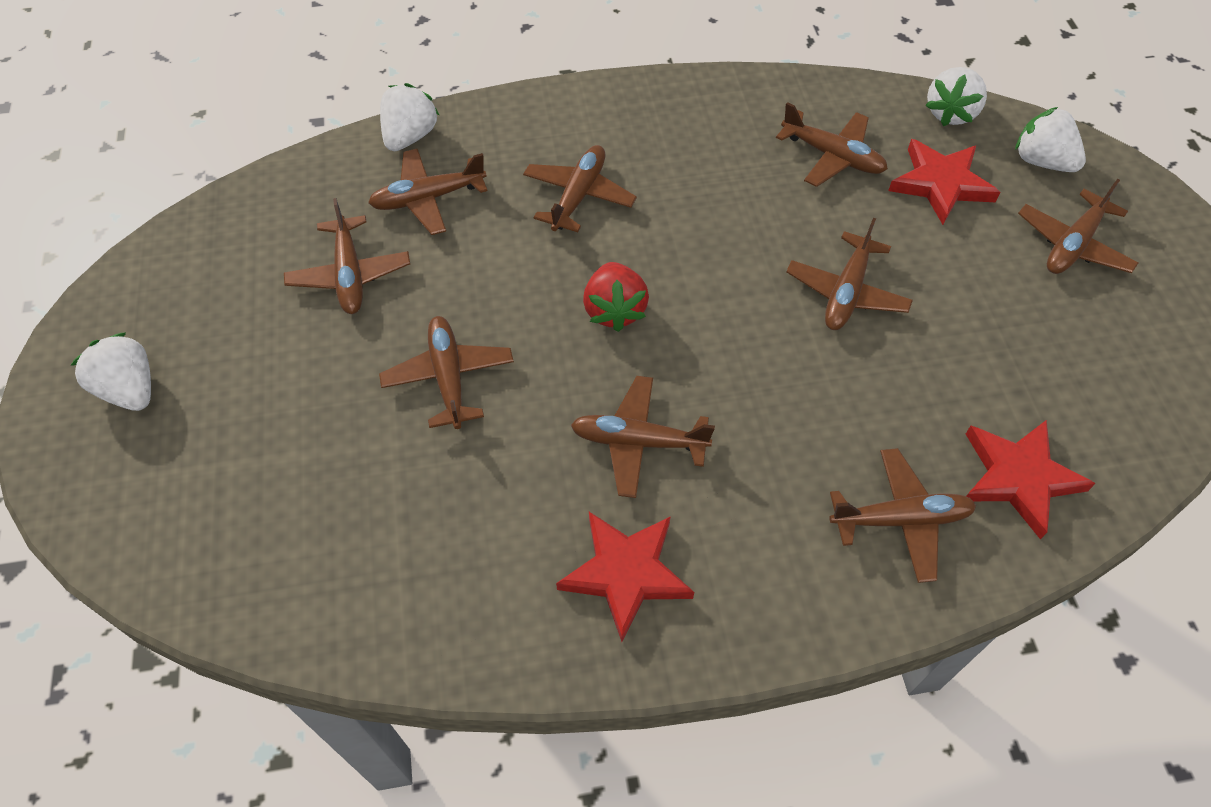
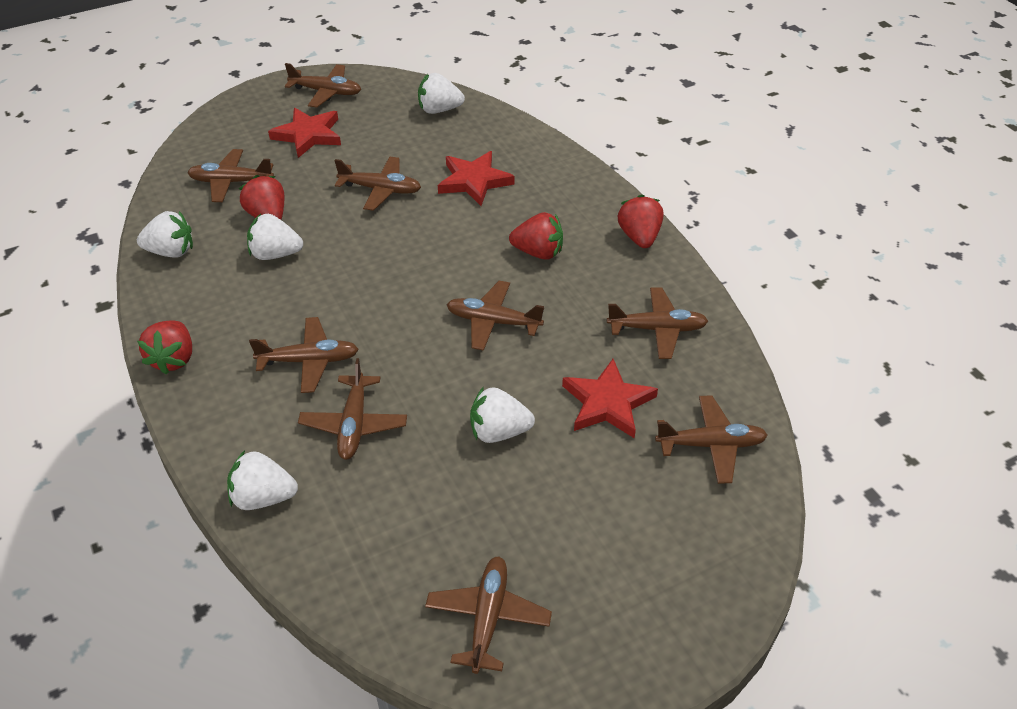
red strawberry: 1 -> 4
white strawberry: 4 -> 5

